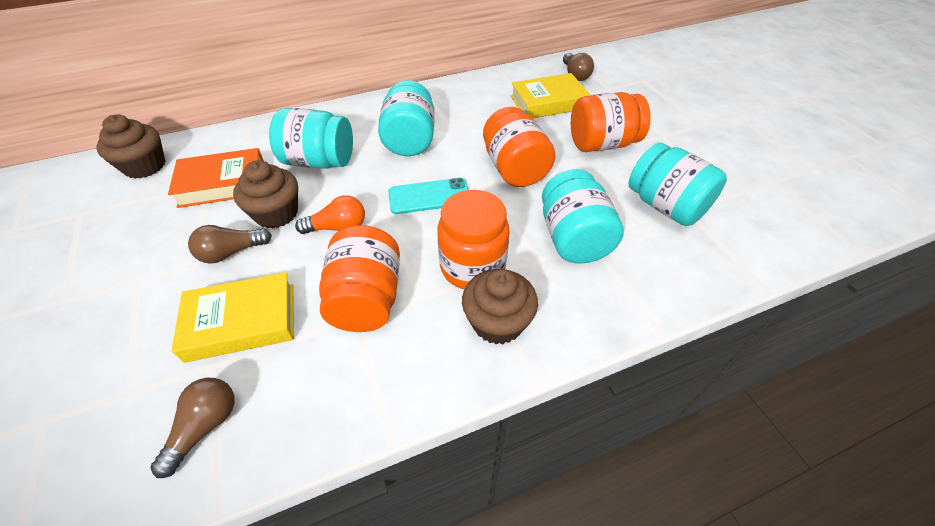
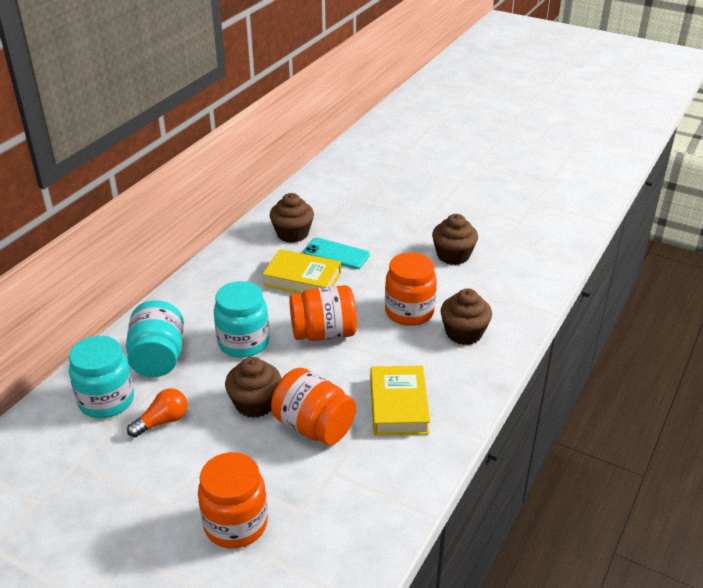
brown cupcake: 3 -> 4
brown light bulb: 3 -> 0
orange book: 1 -> 0
turquoise jar: 4 -> 3

